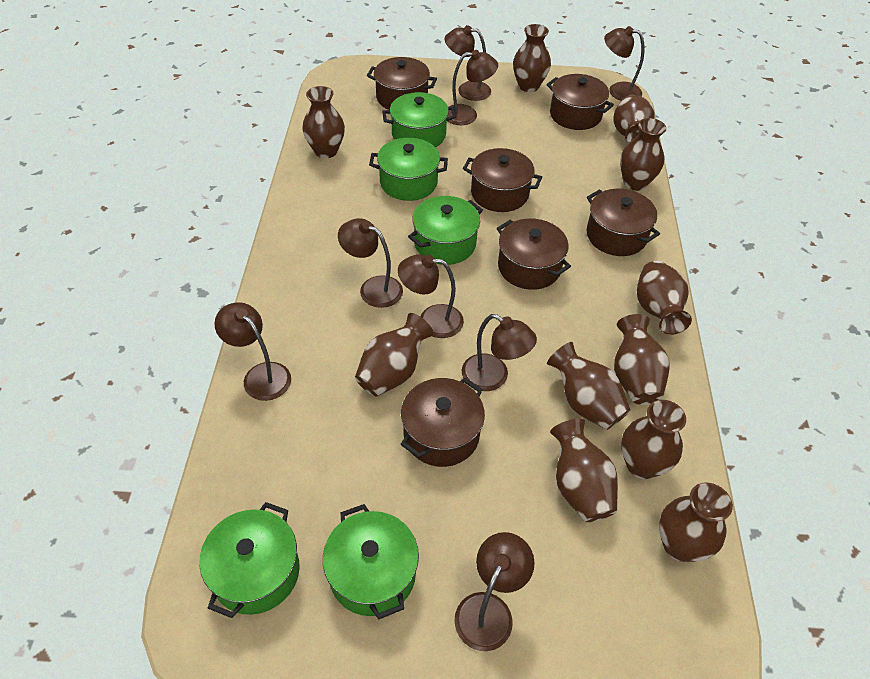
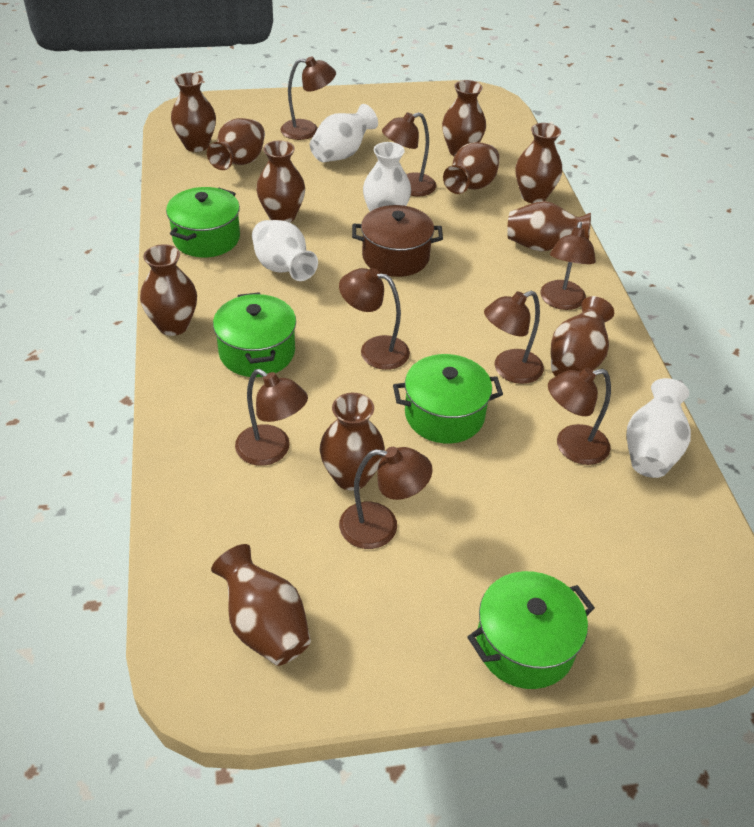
brown pot: 6 -> 1
green pot: 5 -> 4
white vase: 0 -> 4

